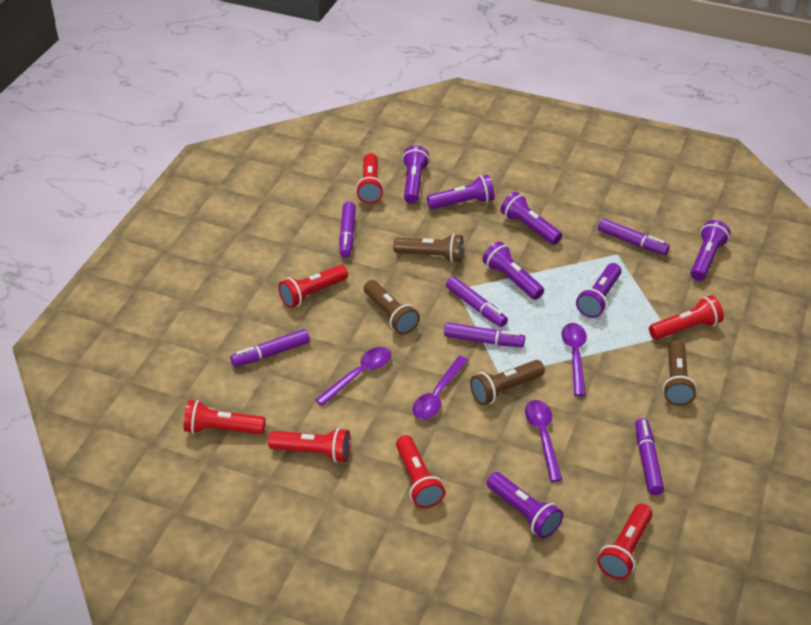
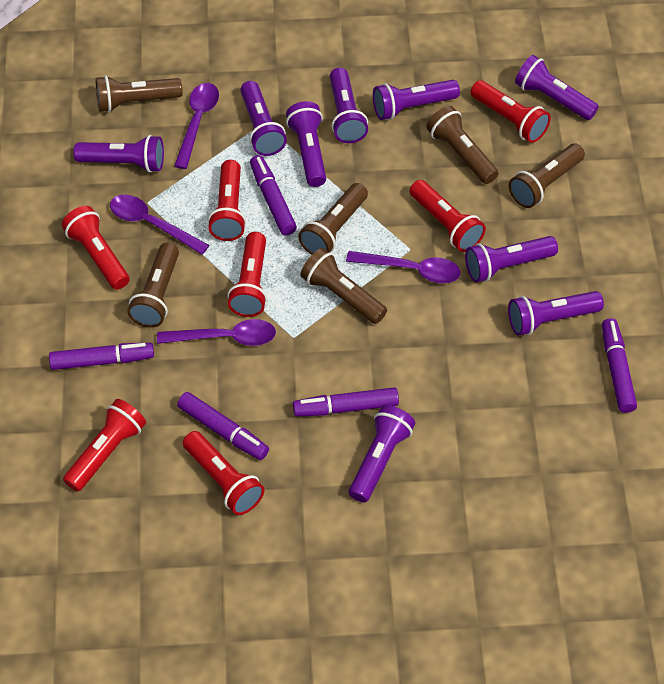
brown flashlight: 4 -> 6
purple flashlight: 7 -> 9
purple marker: 6 -> 5

